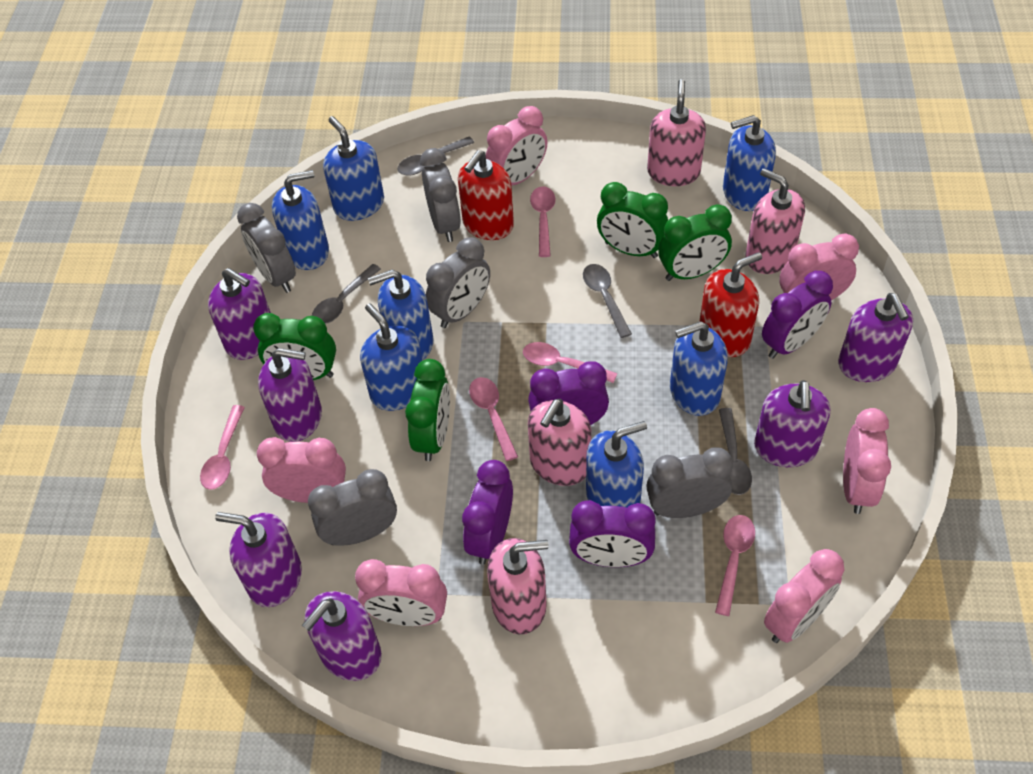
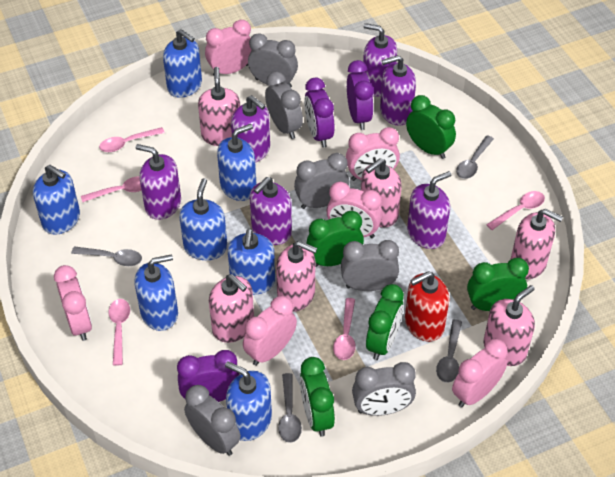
green clock: 4 -> 5
grey clock: 5 -> 6
pink soap dispenser: 4 -> 6
purple clock: 4 -> 3
red soap dispenser: 2 -> 1

